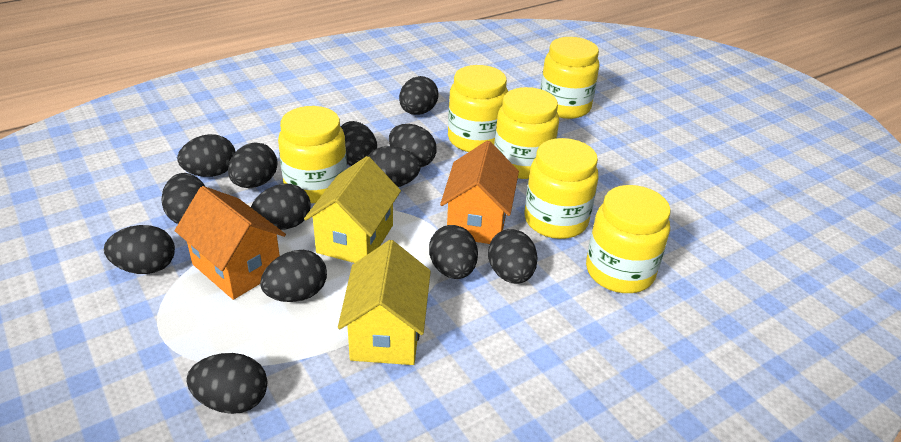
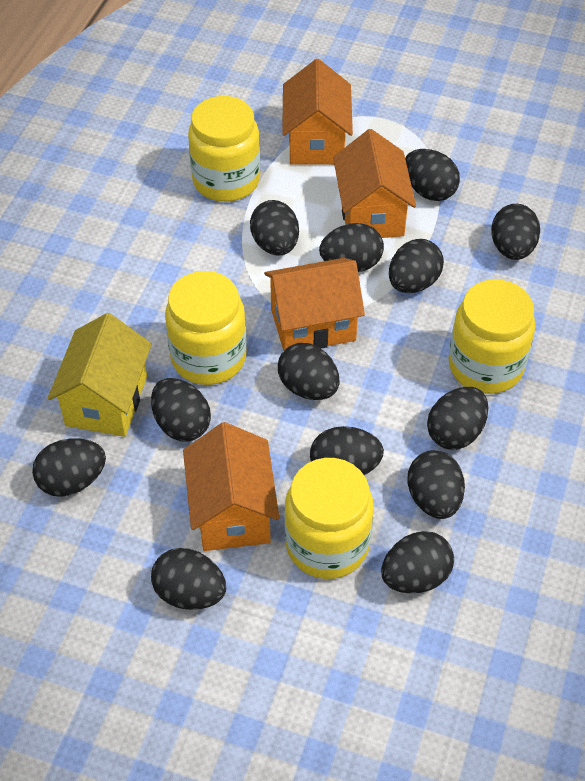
orange house: 2 -> 4
yellow house: 2 -> 1
yellow jar: 6 -> 4

